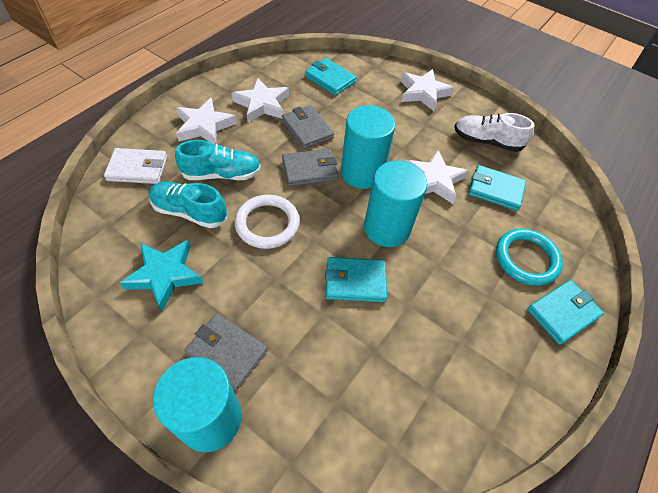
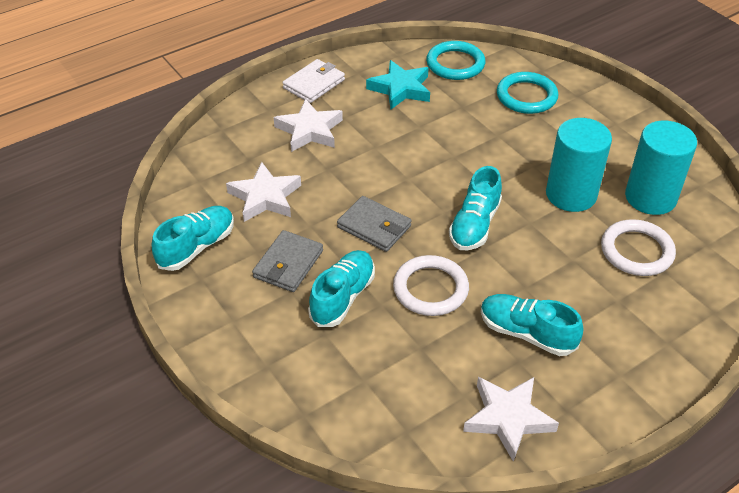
grey wallet: 3 -> 2
turquoise cylinder: 3 -> 2
turquoise ring: 1 -> 2
turquoise shoe: 2 -> 4
turquoise wallet: 4 -> 0
white ring: 1 -> 2
white shoe: 1 -> 0
white star: 4 -> 3

